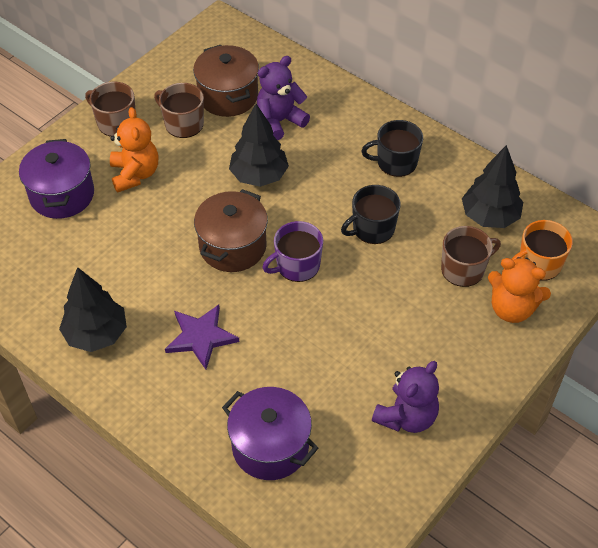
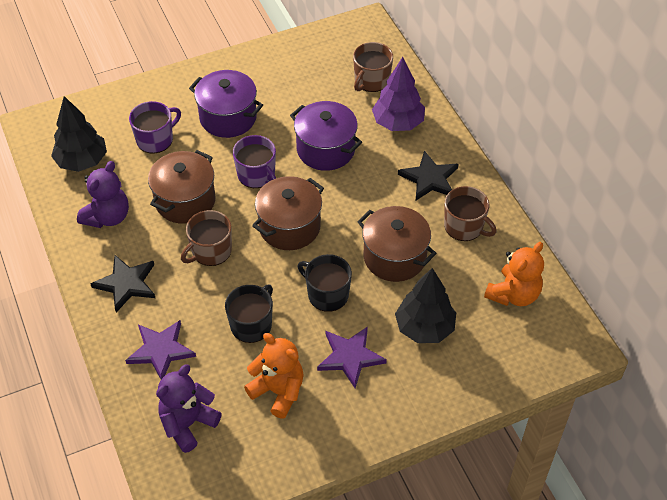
black star: 0 -> 2
black tree: 3 -> 2
brown pot: 2 -> 3
orange mug: 1 -> 0
purple mug: 1 -> 2
purple star: 1 -> 2
purple tree: 0 -> 1

